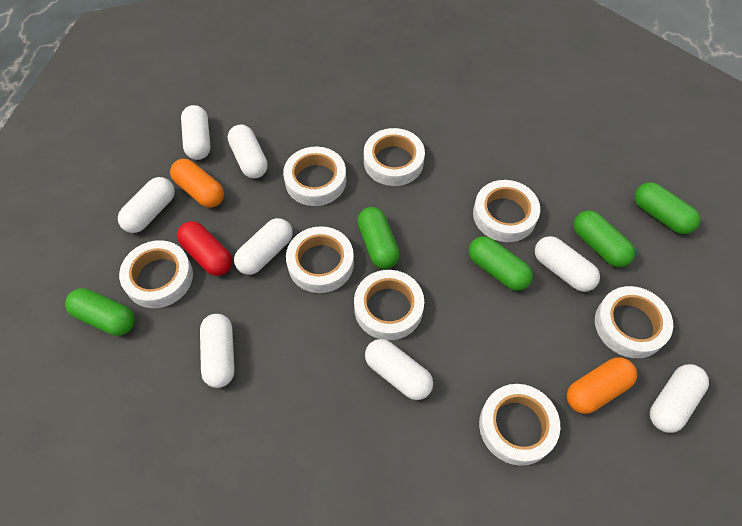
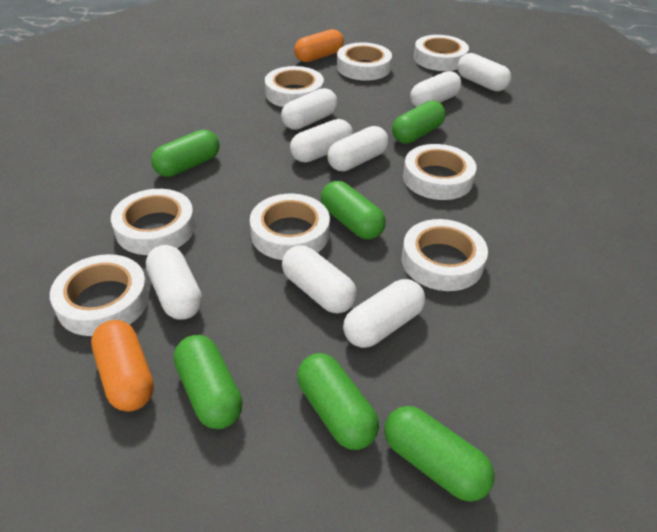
green capsule: 5 -> 6
red capsule: 1 -> 0

